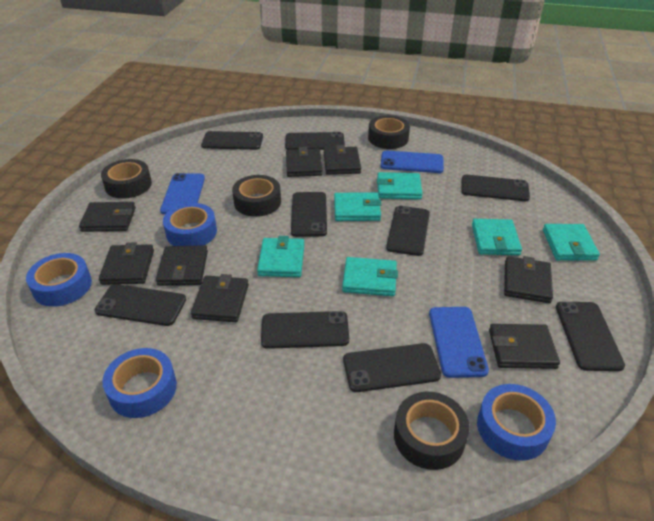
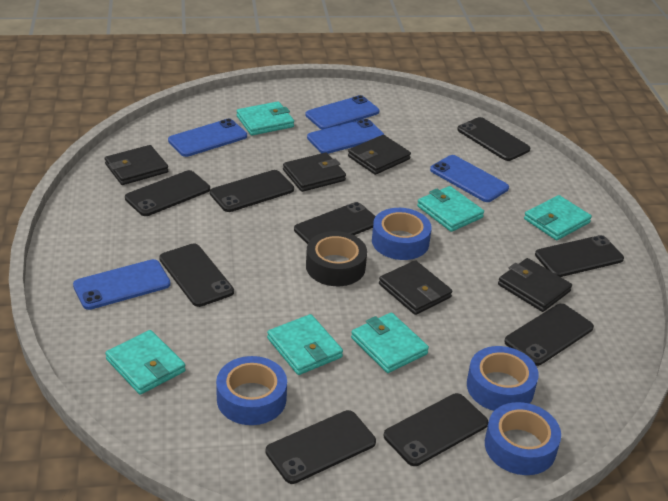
black tape: 4 -> 1
black wallet: 8 -> 5
blue phone: 3 -> 5

